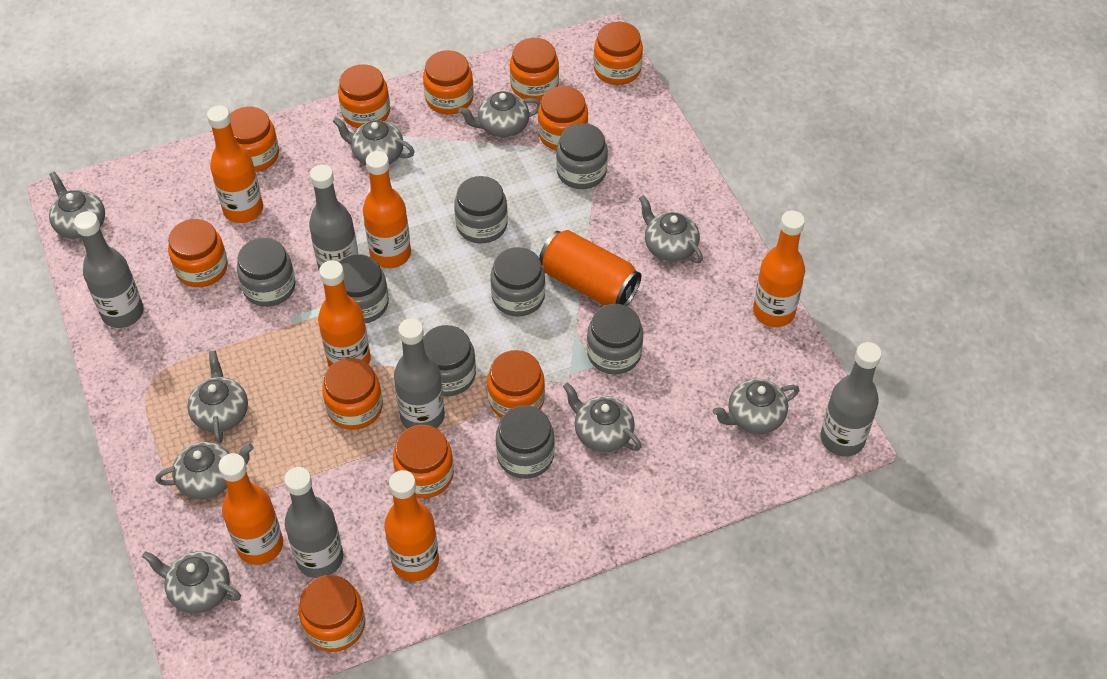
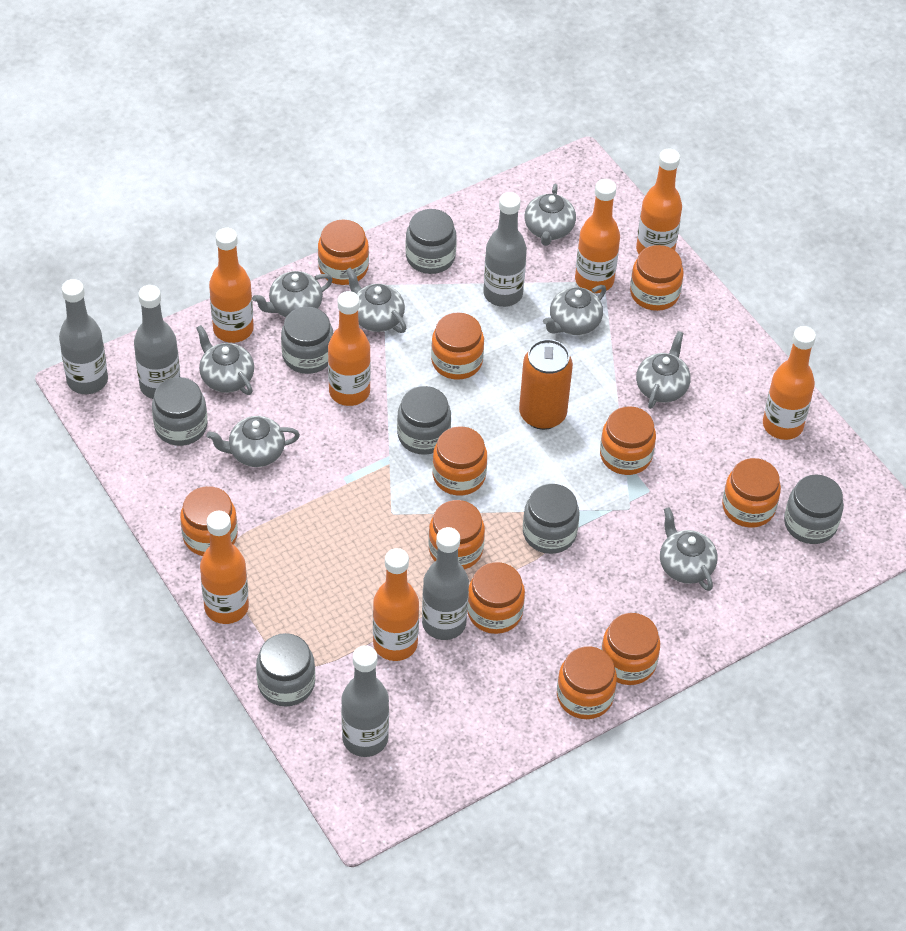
grey jar: 8 -> 7
grey teapot: 9 -> 8
orange bottle: 6 -> 7

